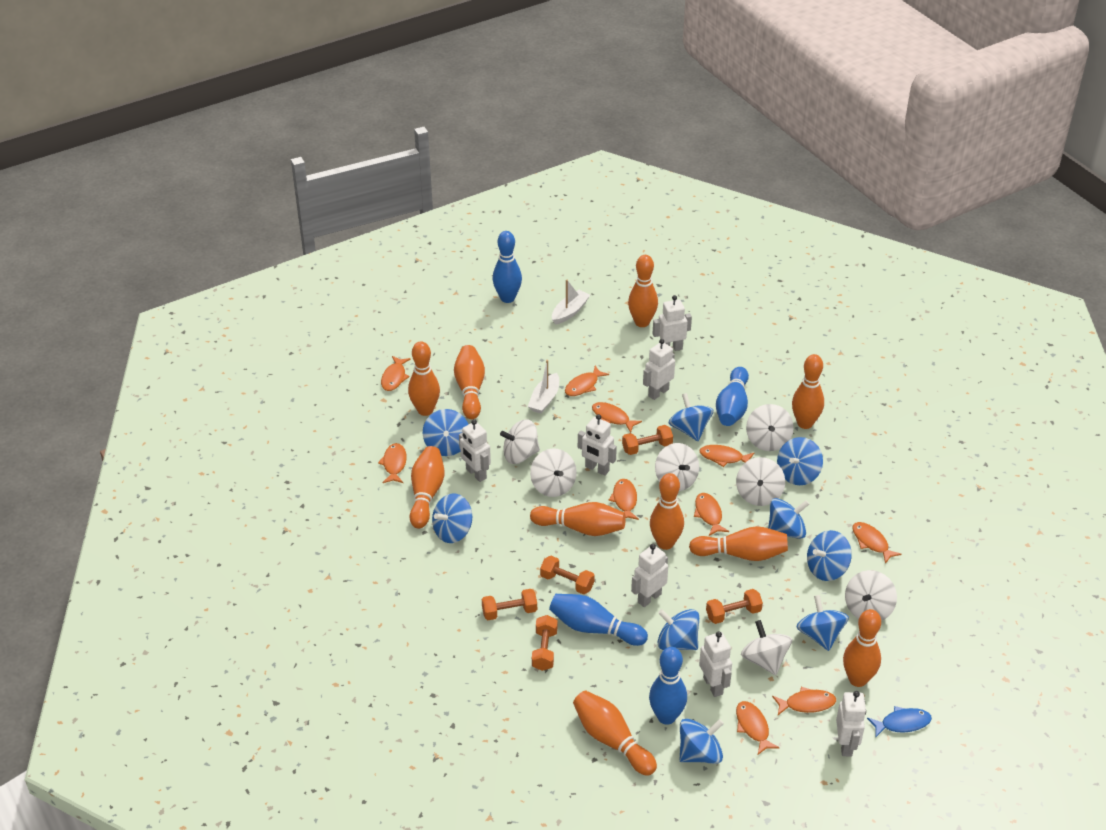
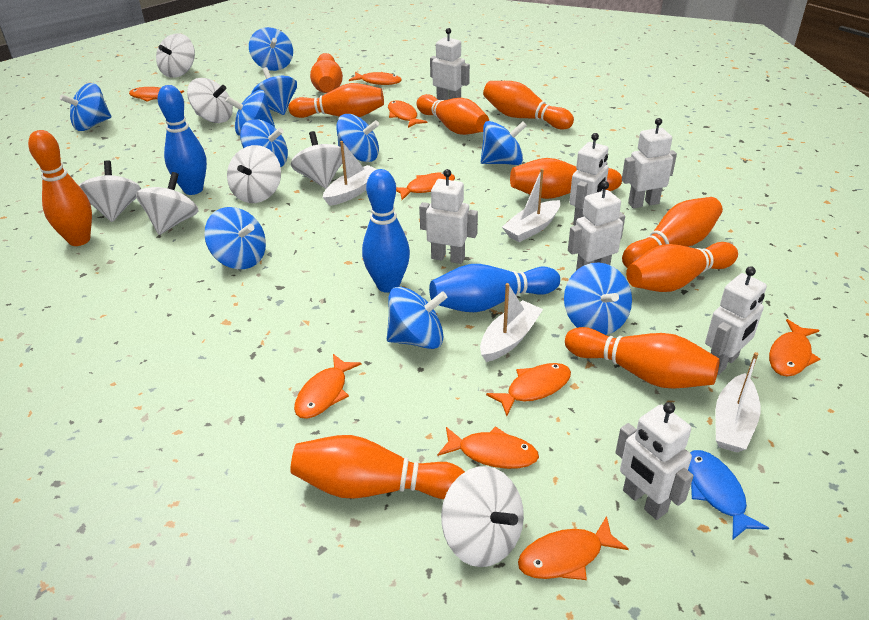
blue bowling pin: 4 -> 3
blue spinning top: 9 -> 10
orange dumbbell: 5 -> 0
orange fish: 10 -> 9
white boat: 2 -> 4

